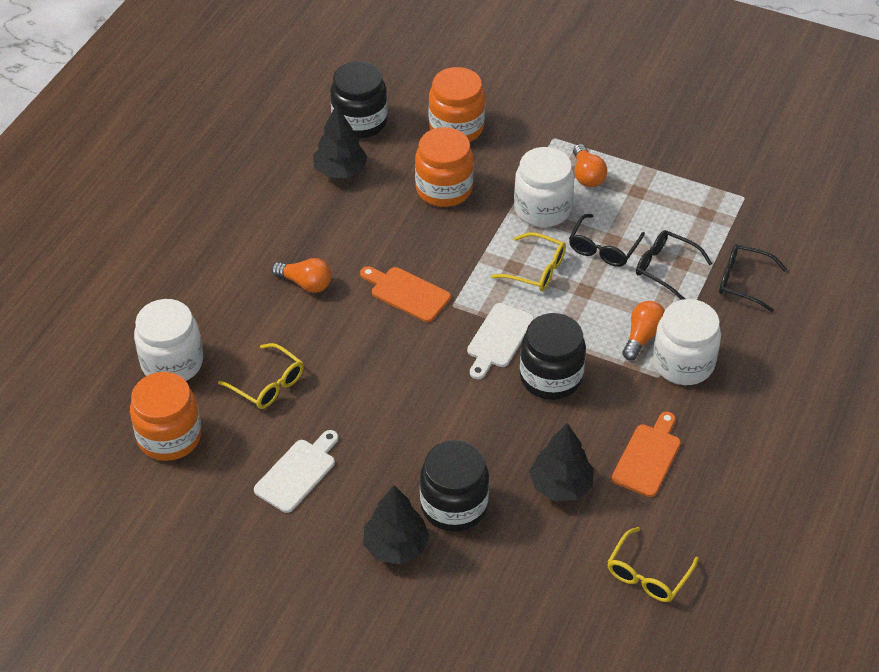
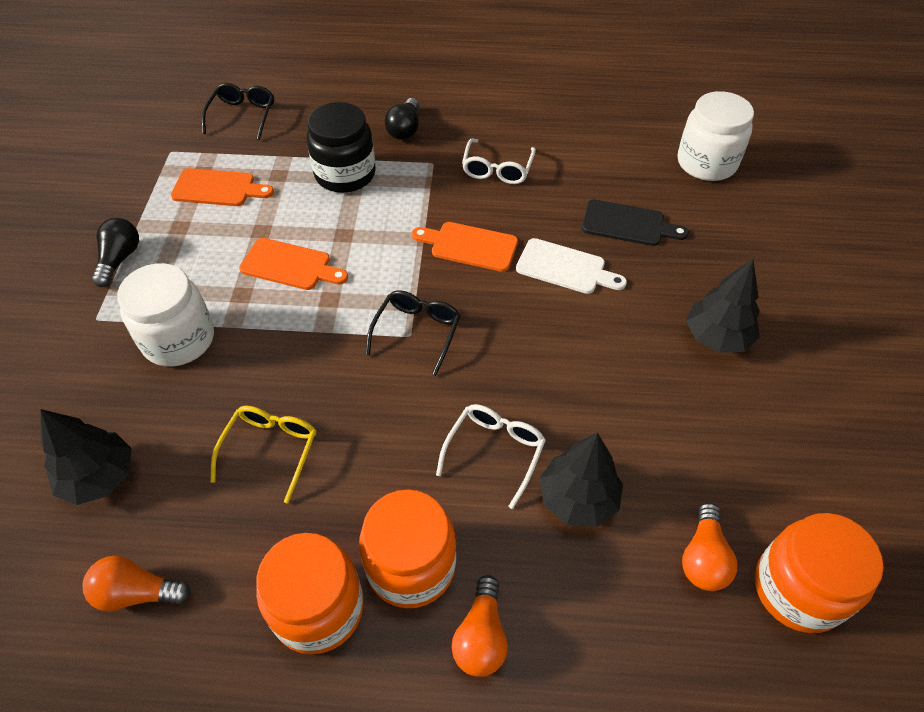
black cutting board: 0 -> 1
black glasses: 3 -> 2
black jar: 3 -> 1
black light bulb: 0 -> 2
orange cutting board: 2 -> 3
white cutting board: 2 -> 1
white glasses: 0 -> 2
white jar: 3 -> 2
yellow glasses: 3 -> 1

